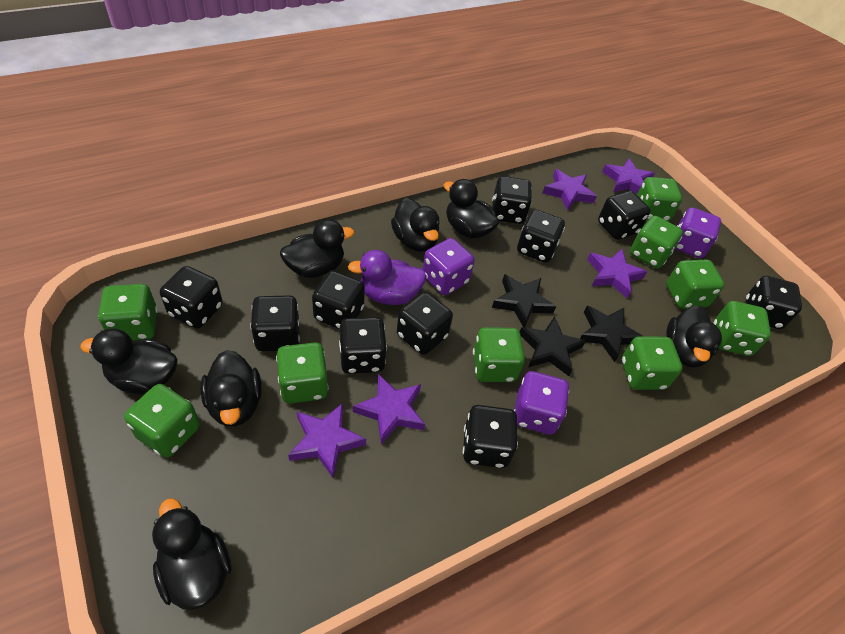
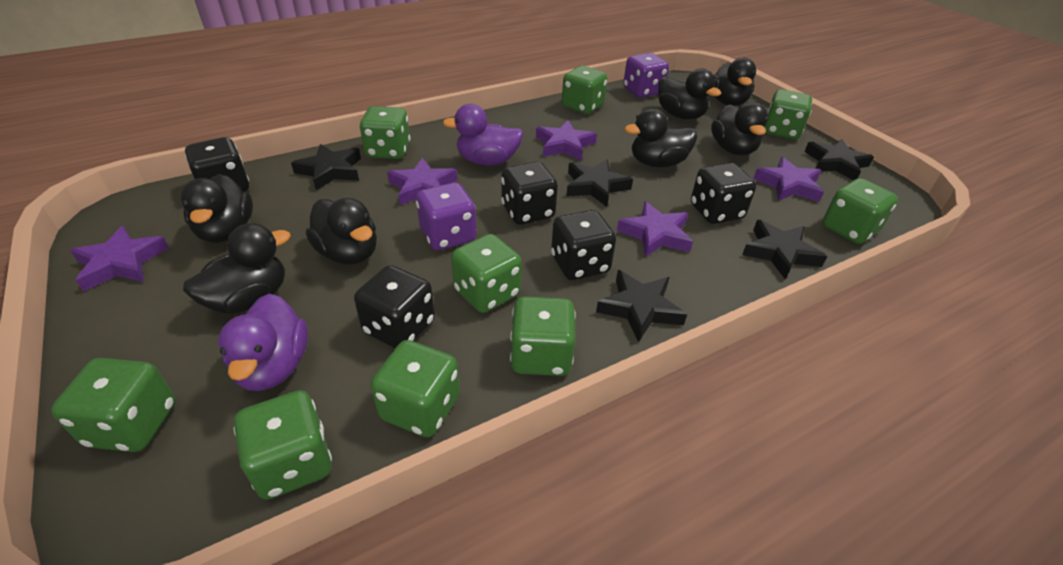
black dice: 10 -> 5
black star: 3 -> 5
purple dice: 3 -> 2
purple duck: 1 -> 2

